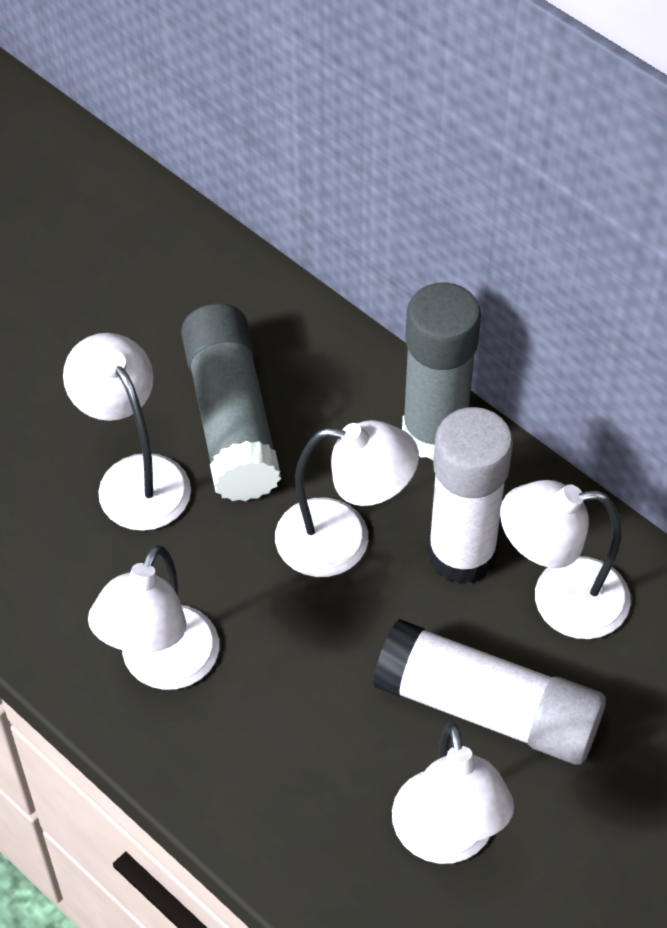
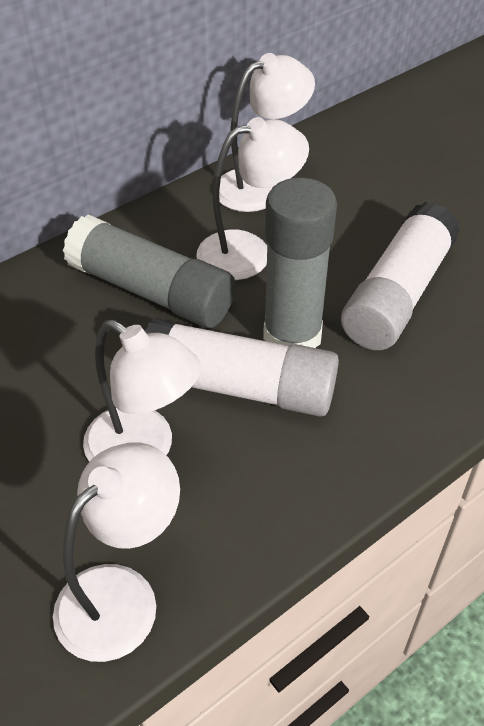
white lamp: 5 -> 4

